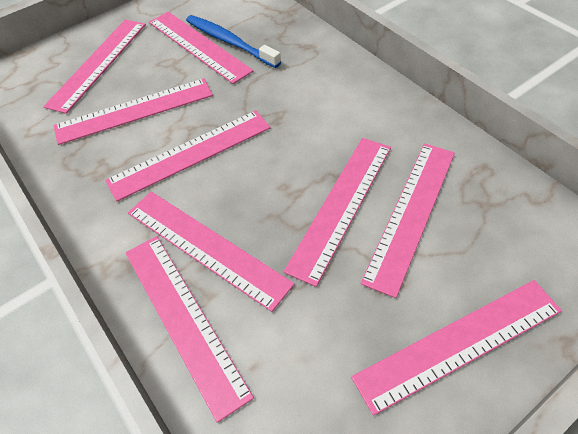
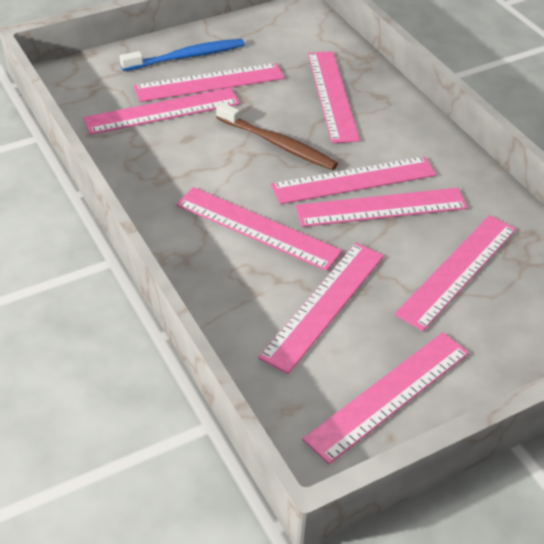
brown toothbrush: 0 -> 1

